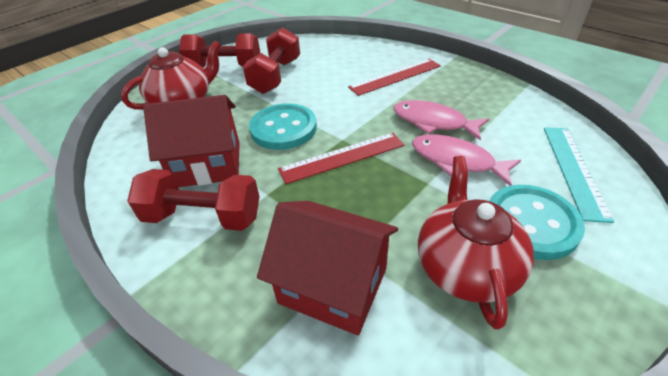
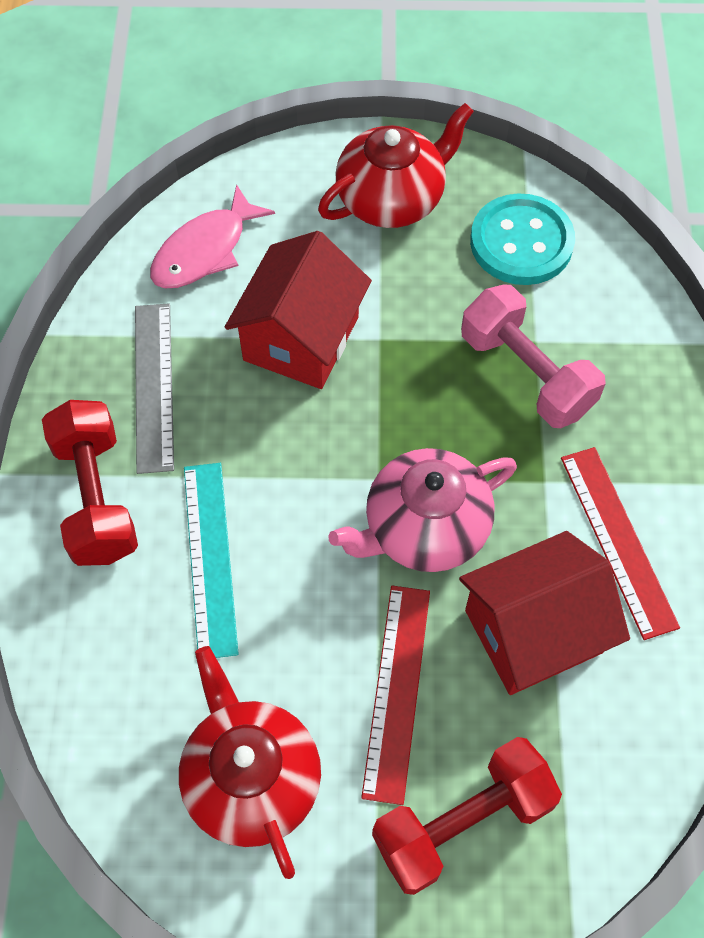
grey ruler: 0 -> 1
pink dumbbell: 0 -> 1
pink fish: 2 -> 1
pink teapot: 0 -> 1
red dumbbell: 3 -> 2
turquoise button: 2 -> 1

